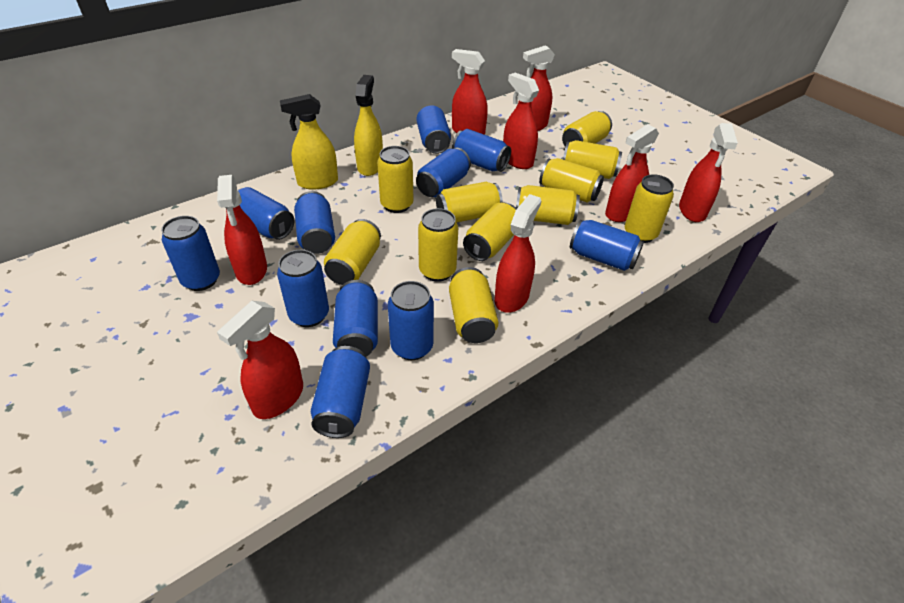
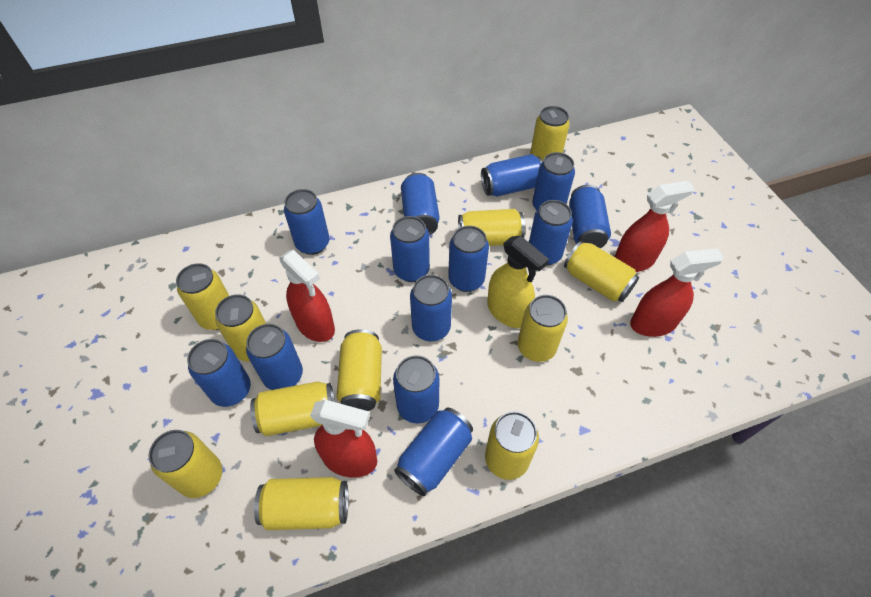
blue can: 11 -> 13
red spray bottle: 8 -> 4
yellow spray bottle: 2 -> 1

